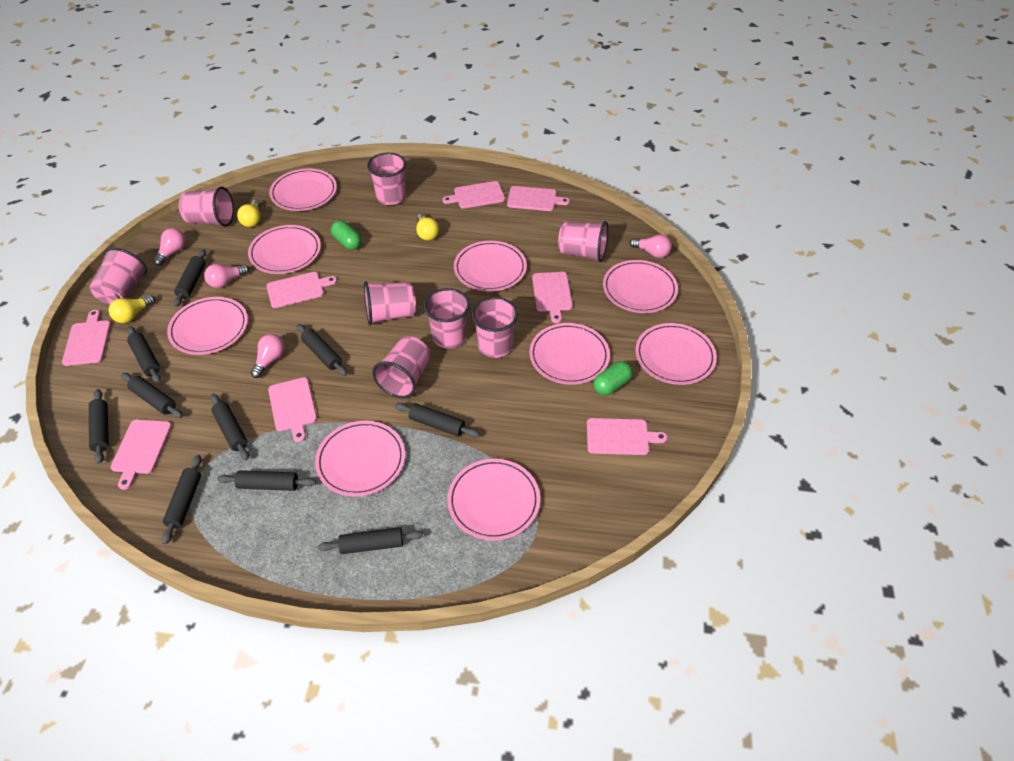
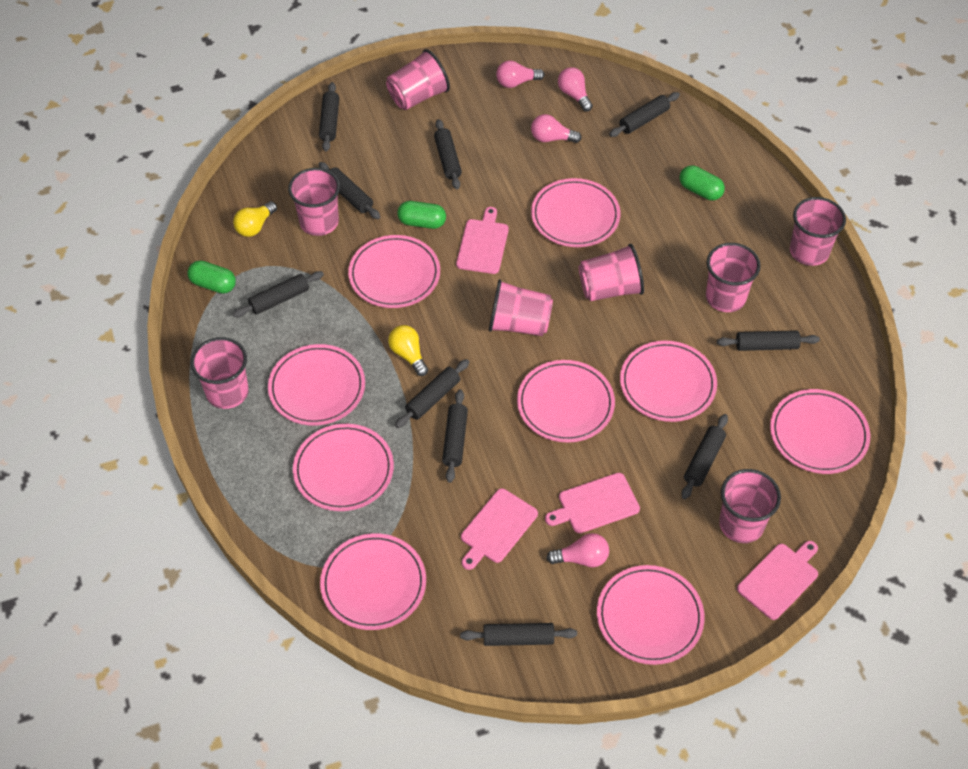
green capsule: 2 -> 3
pink cutting board: 8 -> 4
yellow light bulb: 3 -> 2

